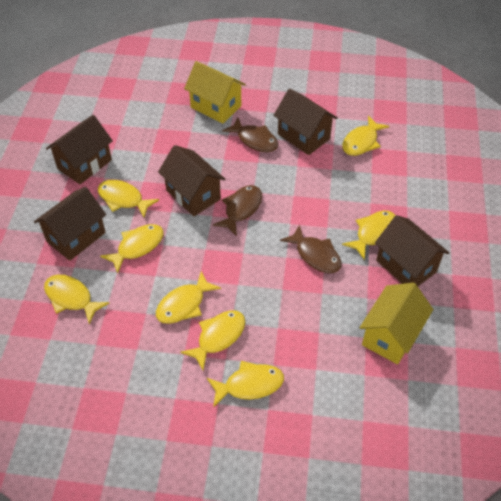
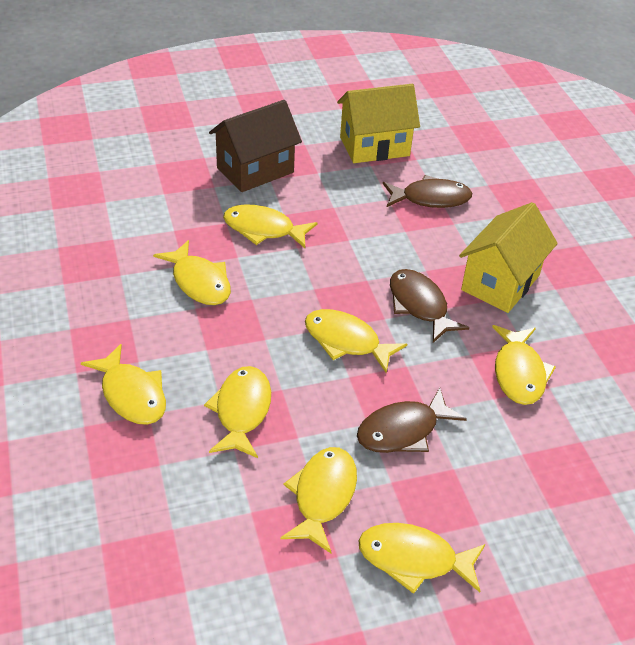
brown house: 5 -> 1

